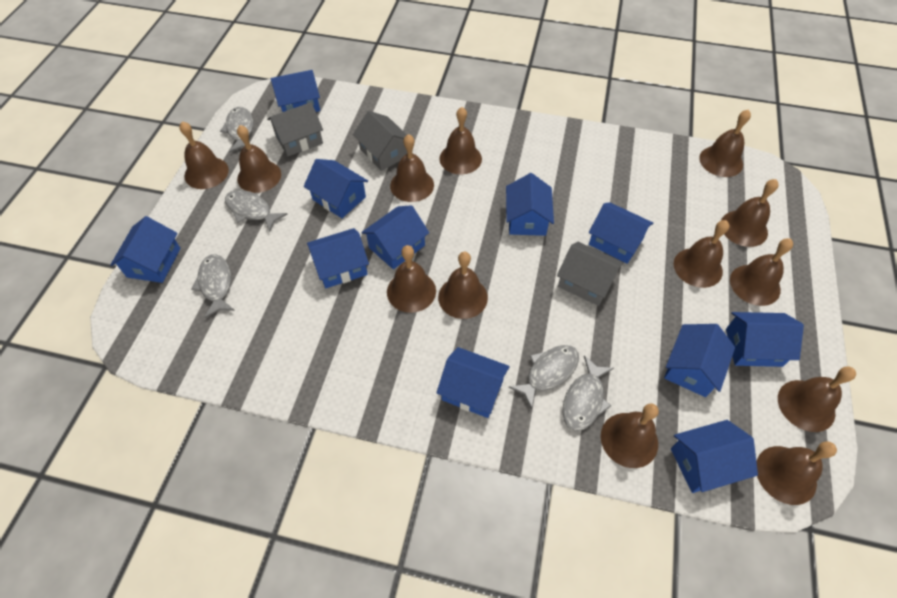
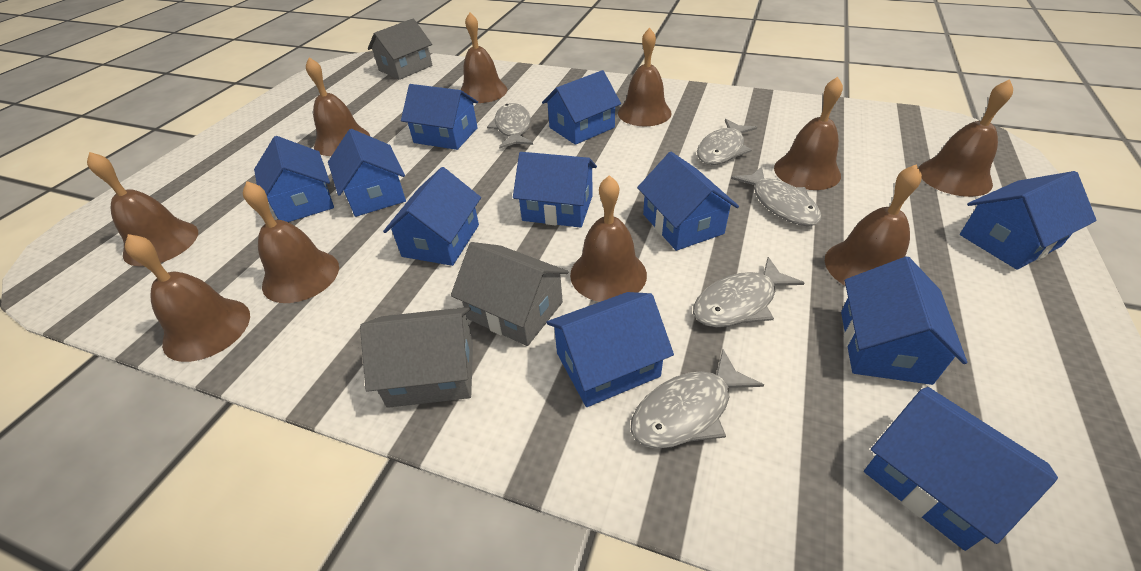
brown bell: 13 -> 10

